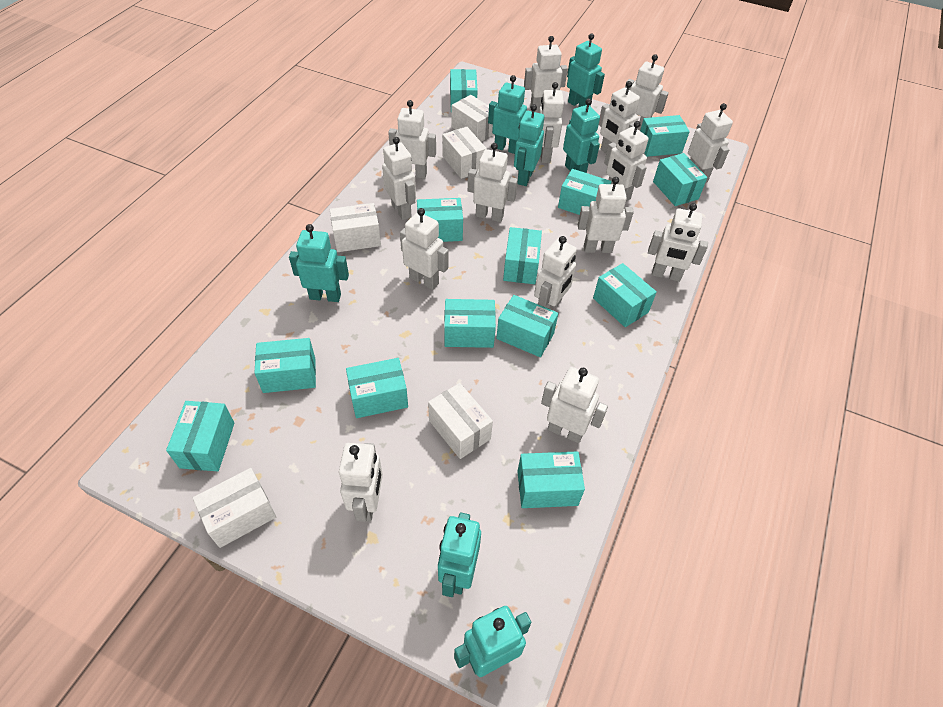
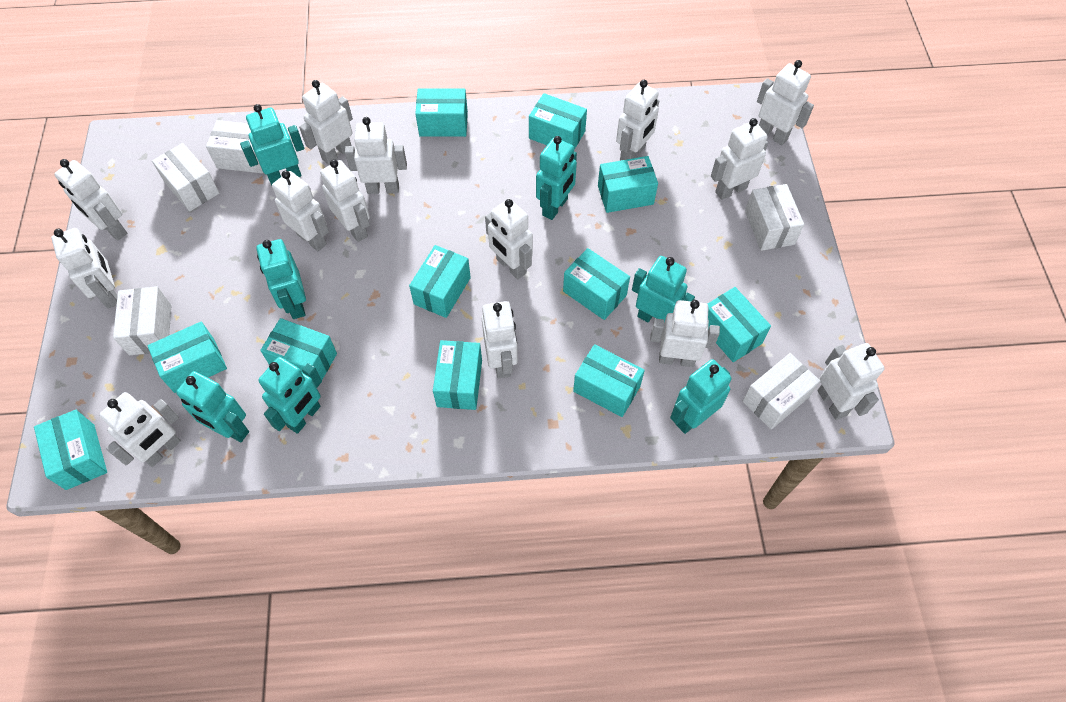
turquoise box: 13 -> 11
white robot: 15 -> 14

